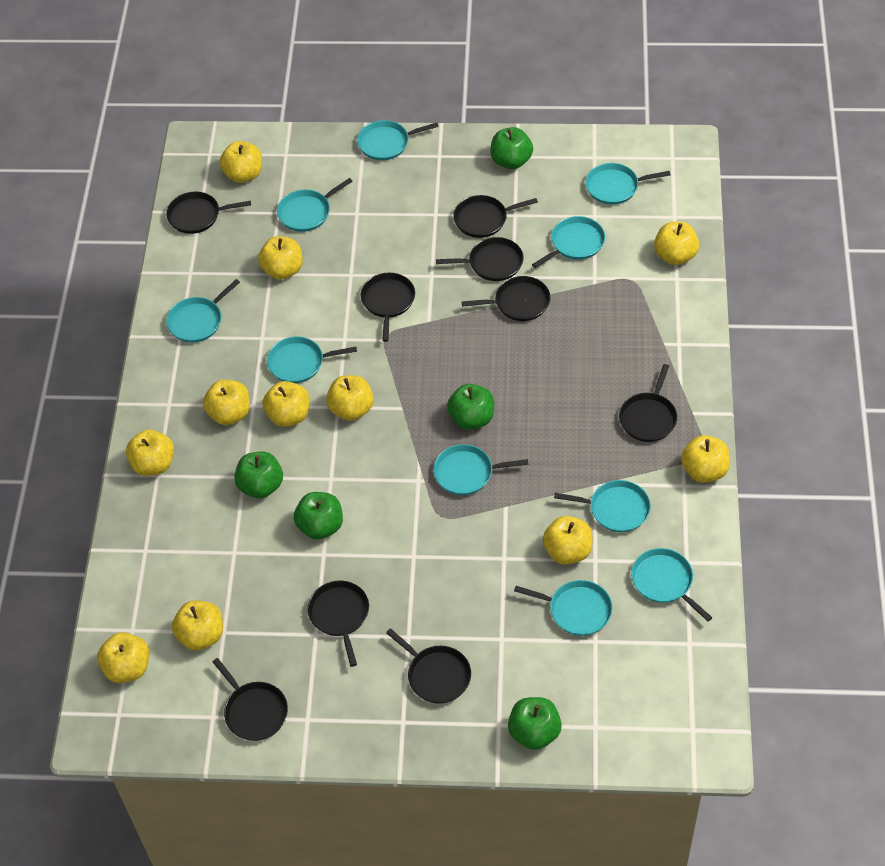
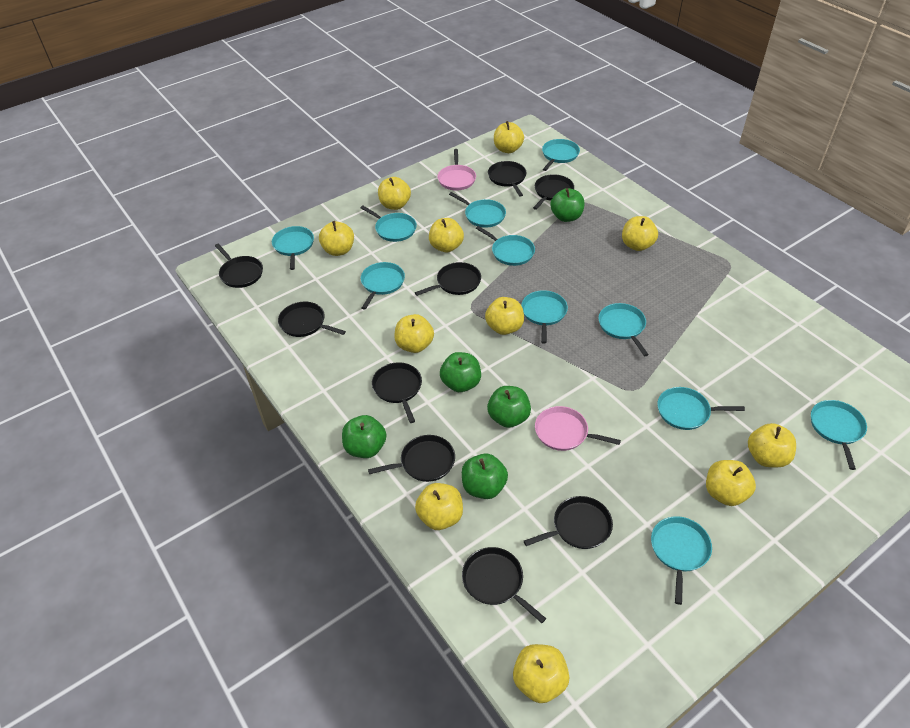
pink pan: 0 -> 2
turquoise pan: 10 -> 11

